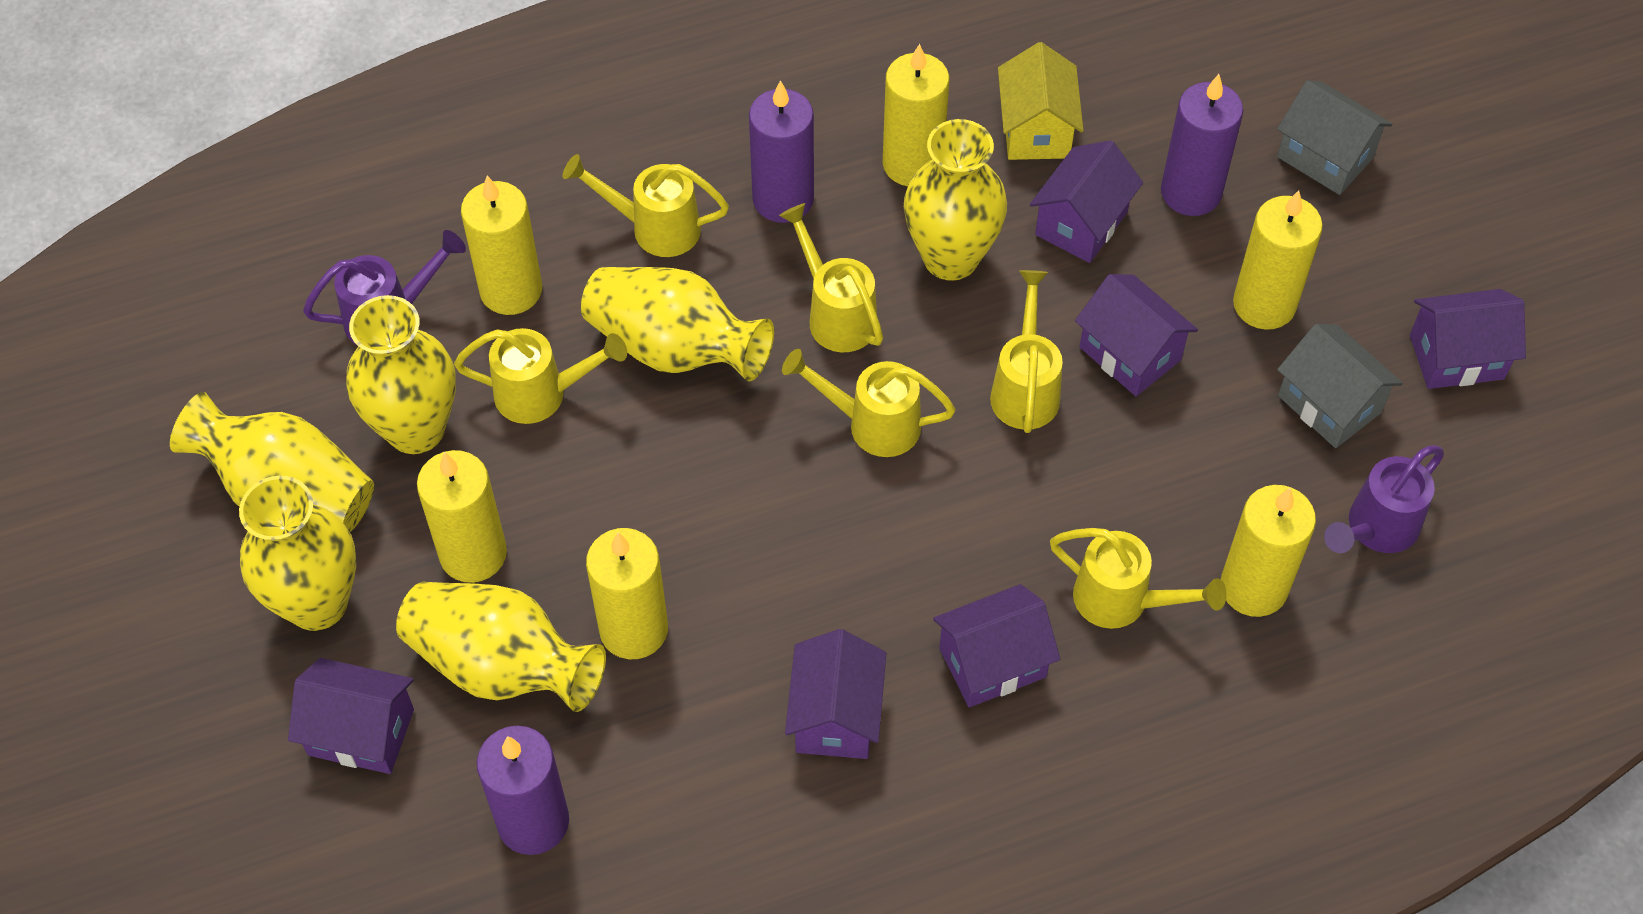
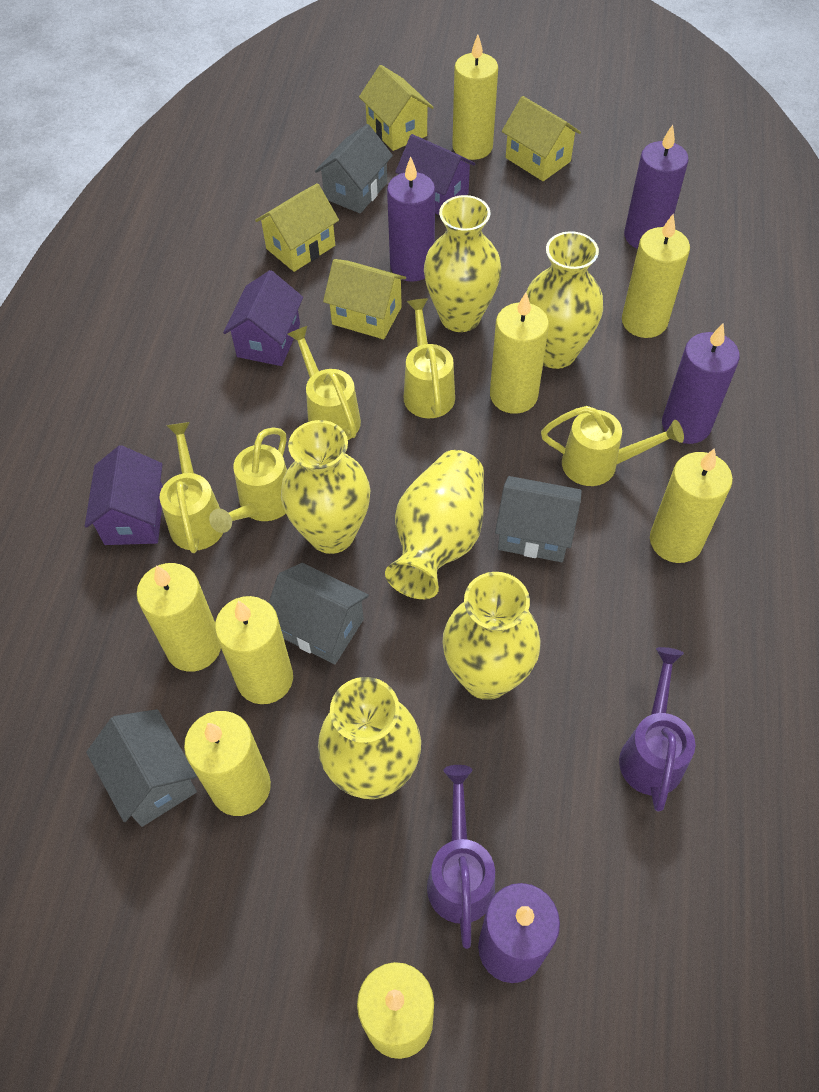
grey house: 2 -> 4
purple candle: 3 -> 4
purple house: 6 -> 3
yellow candle: 6 -> 8
yellow house: 1 -> 4
yellow watering can: 6 -> 5

